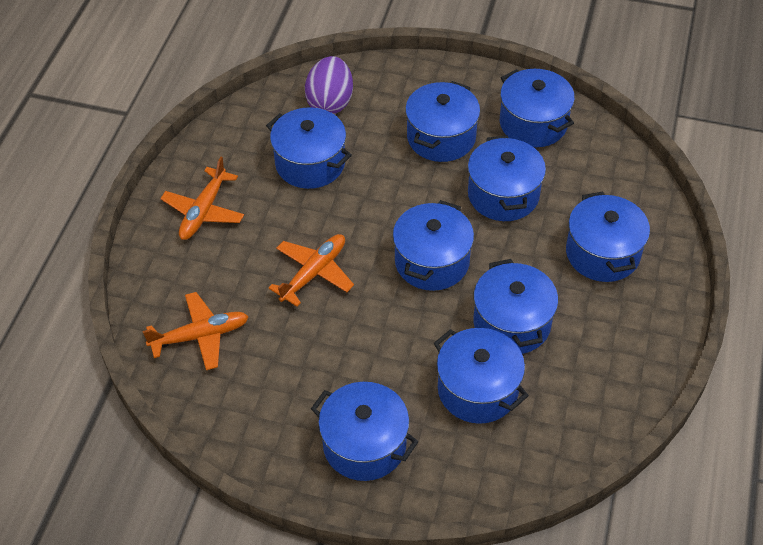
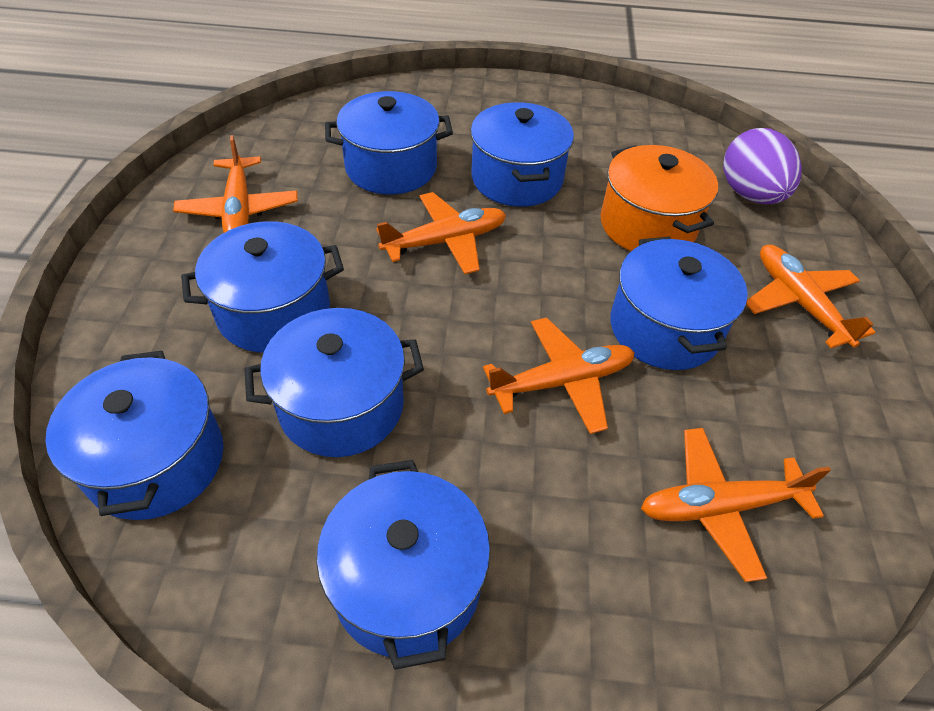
blue pot: 9 -> 7
orange plane: 3 -> 5
orange pot: 0 -> 1

